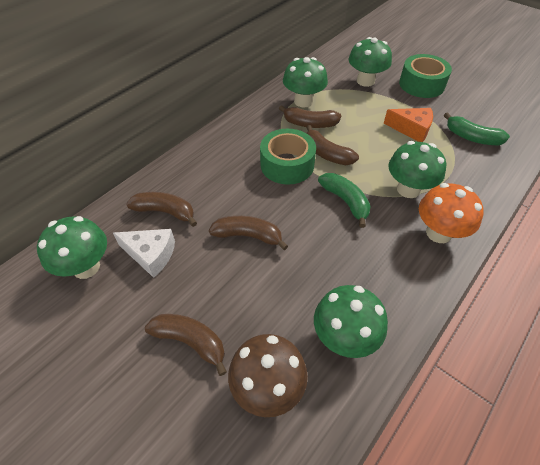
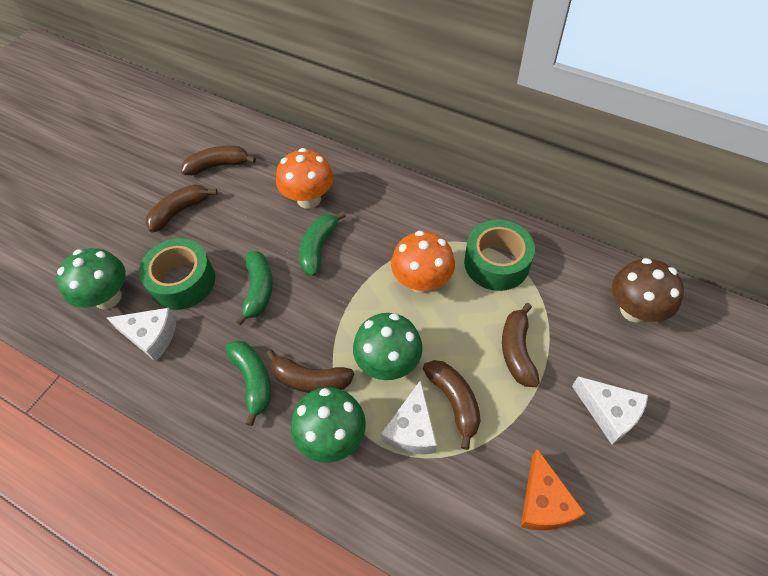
green banana: 2 -> 3
green mushroom: 5 -> 3
orange mushroom: 1 -> 2
white cheese: 1 -> 3

